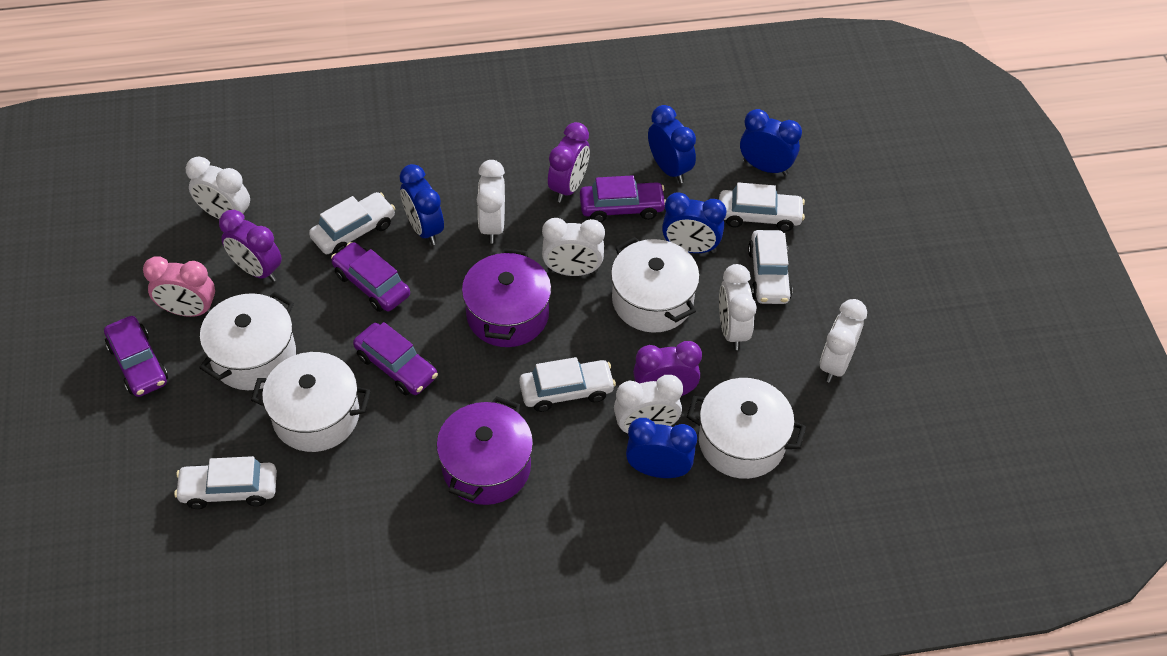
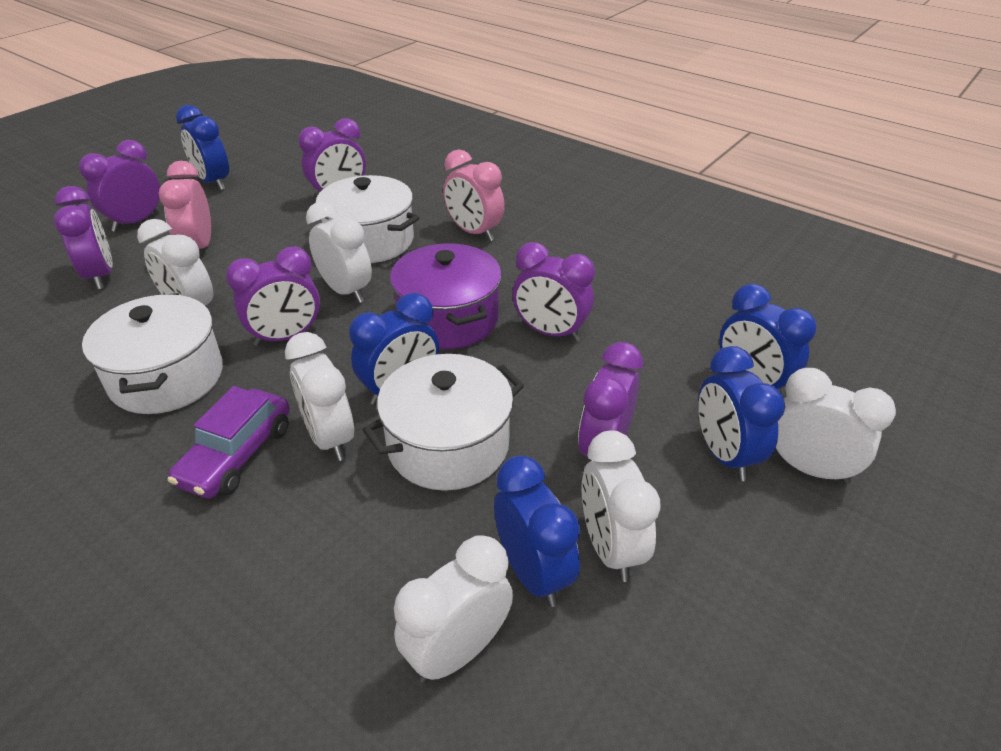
pink clock: 1 -> 2
purple car: 4 -> 1
purple clock: 3 -> 6
purple pot: 2 -> 1
white car: 5 -> 0
white pot: 4 -> 3

